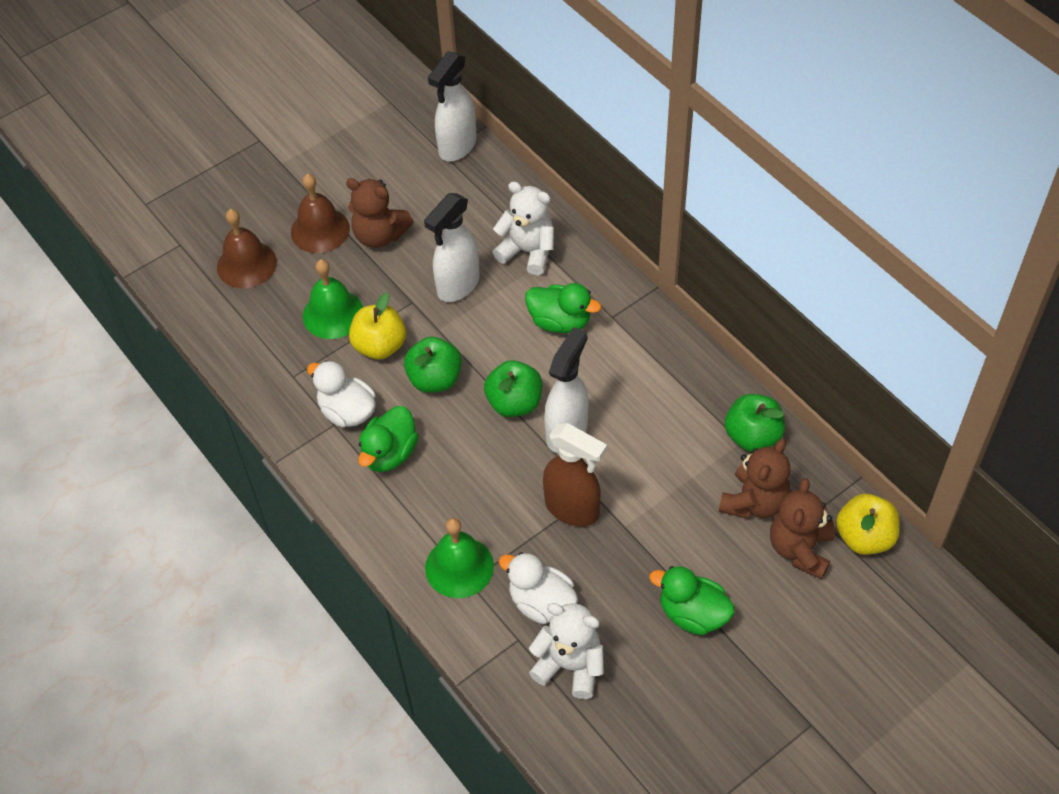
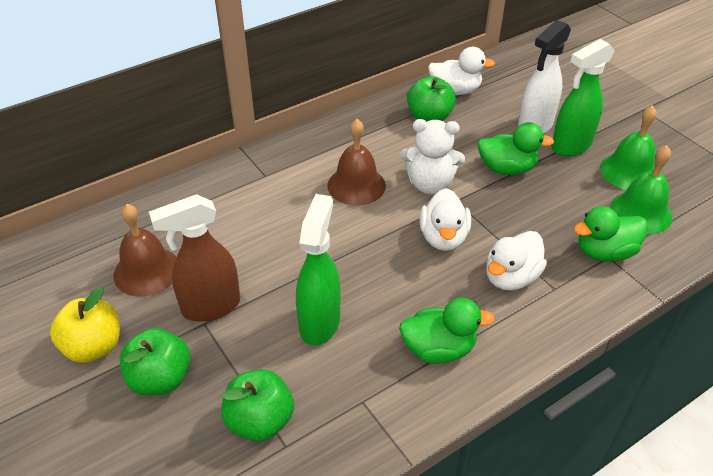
brown teddy bear: 3 -> 0
green spray bottle: 0 -> 2
white duck: 2 -> 3
white spray bottle: 3 -> 1
white teddy bear: 2 -> 1
yellow apple: 2 -> 1

